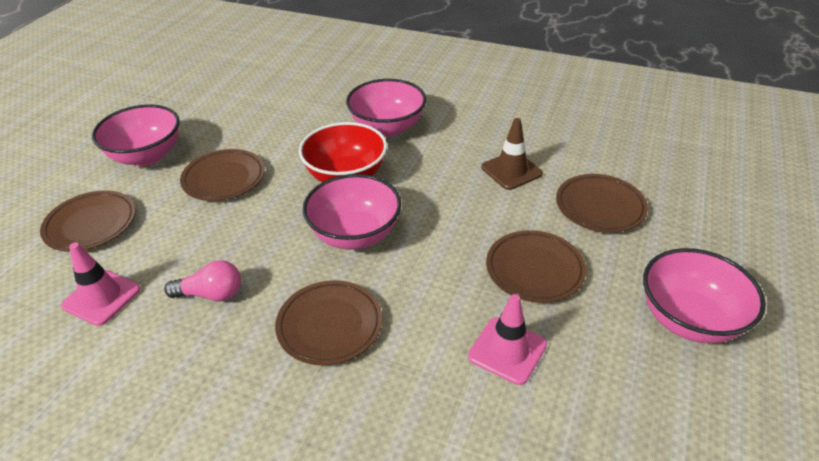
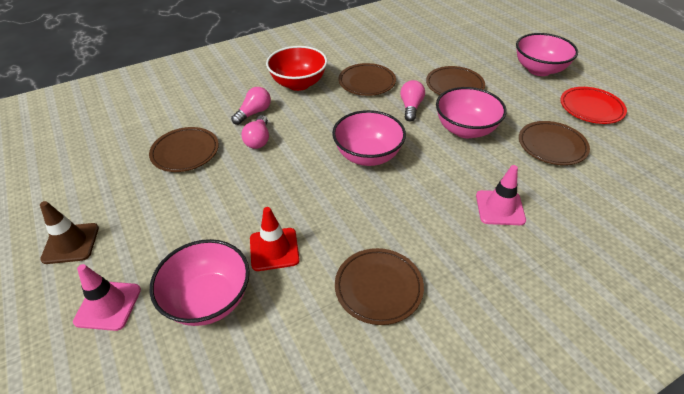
pink light bulb: 1 -> 3
red plate: 0 -> 1
red traffic cone: 0 -> 1

